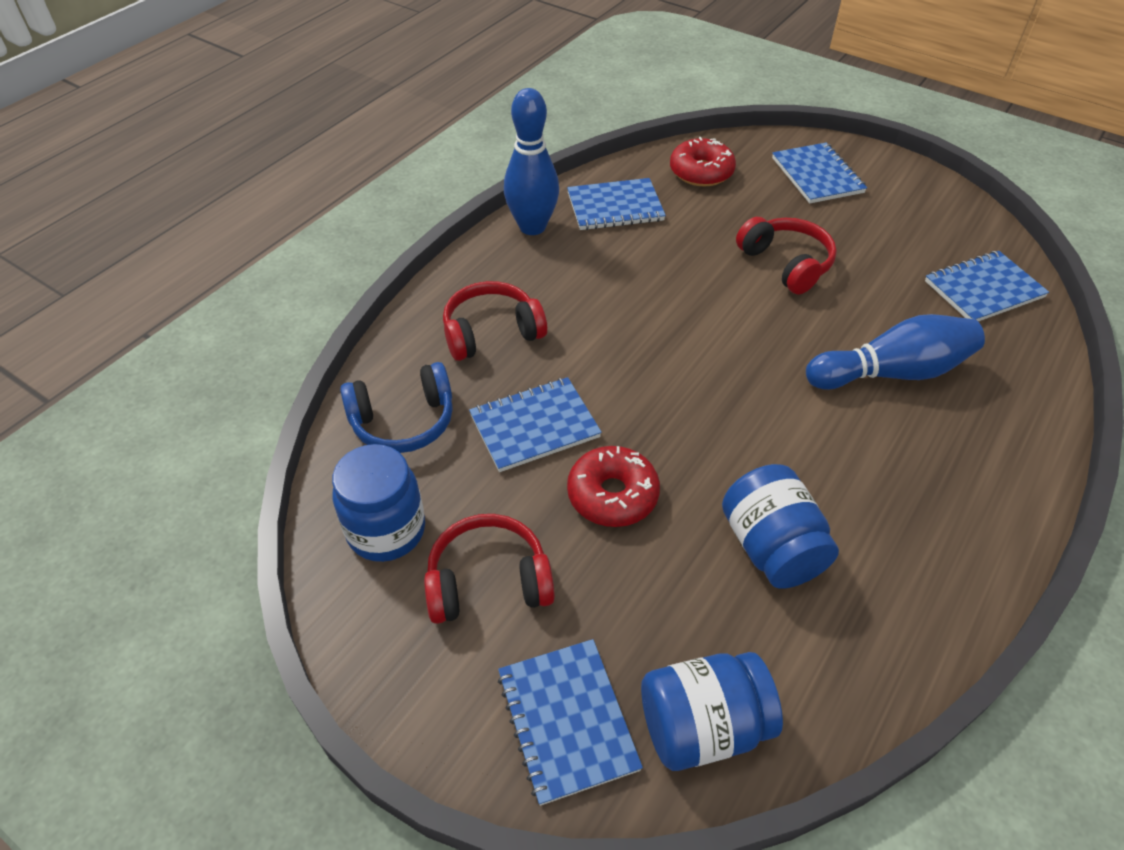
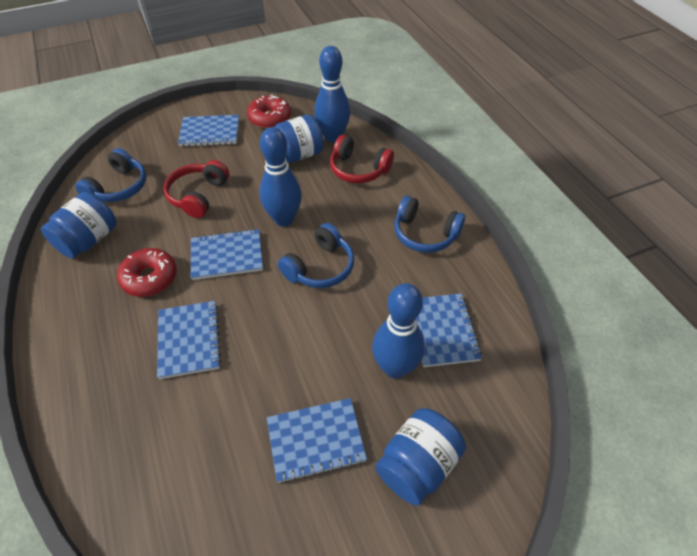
blue bowling pin: 2 -> 3
blue headphones: 1 -> 3
red headphones: 3 -> 2

